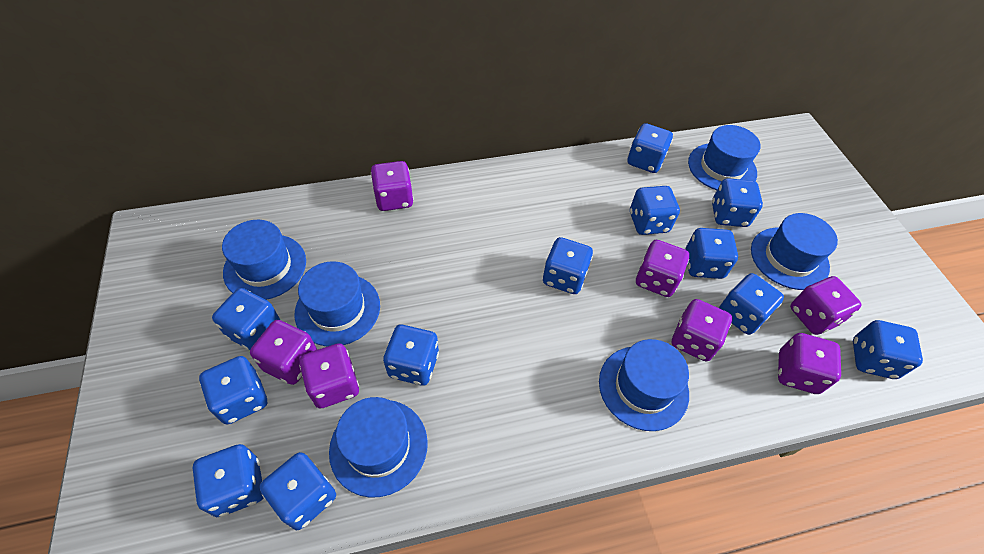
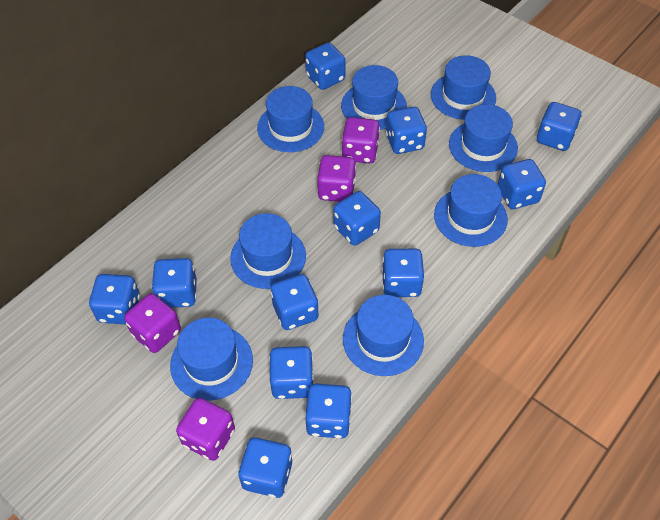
blue hat: 6 -> 8
purple dice: 7 -> 4

